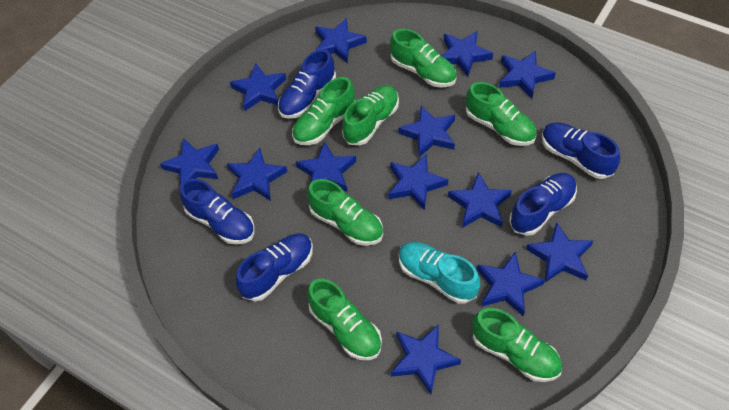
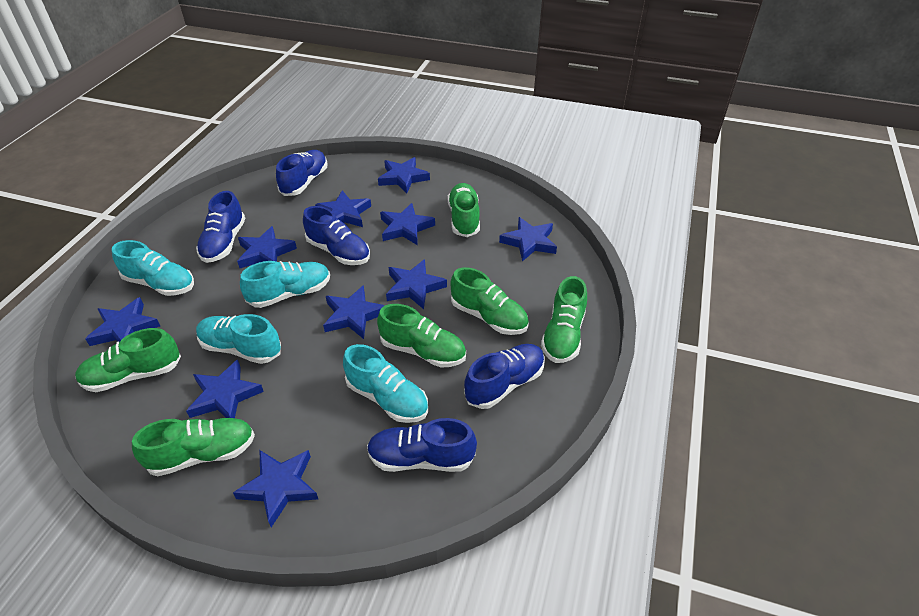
blue star: 13 -> 10
green shoe: 7 -> 6
turquoise shoe: 1 -> 4

